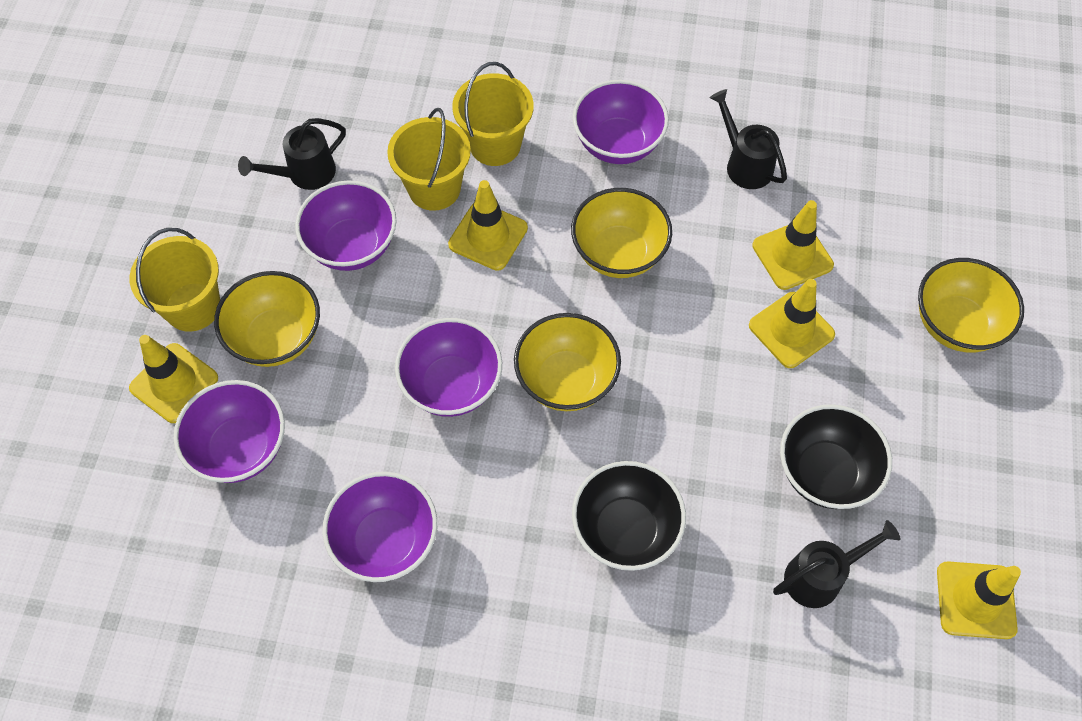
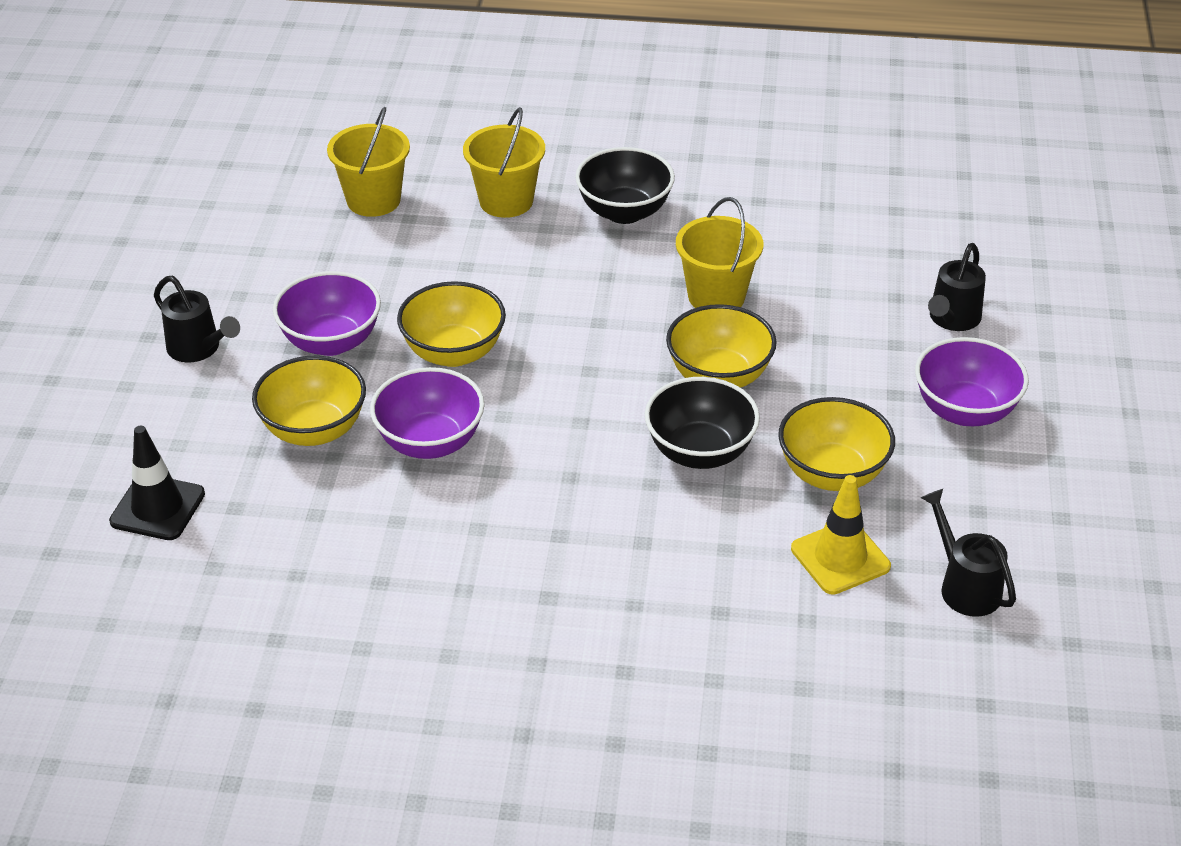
black traffic cone: 0 -> 1
purple bowl: 5 -> 3
yellow traffic cone: 5 -> 1

